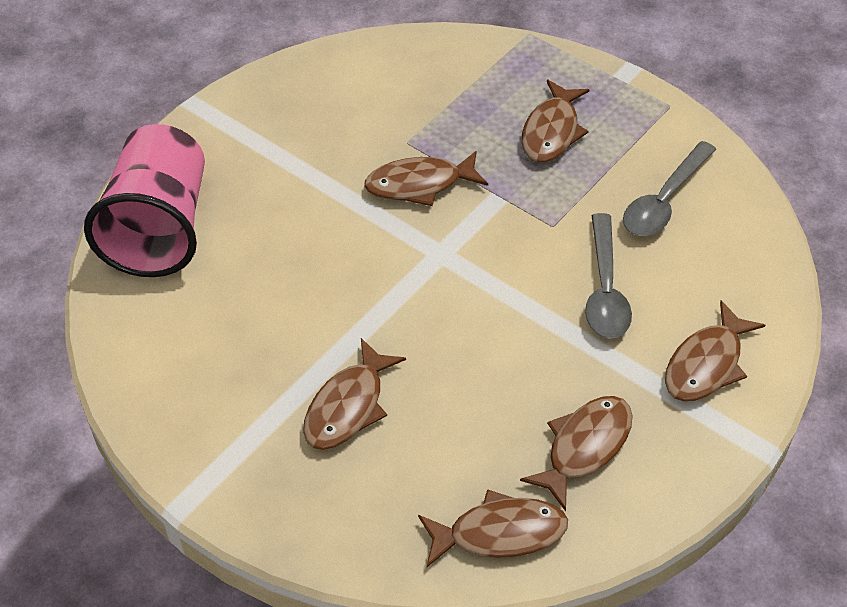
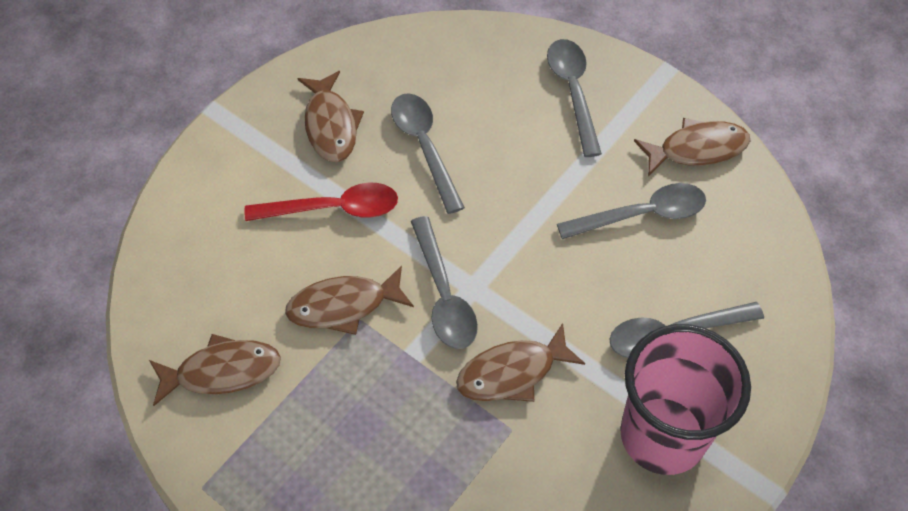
brown fish: 6 -> 5
grey spoon: 2 -> 5
red spoon: 0 -> 1

